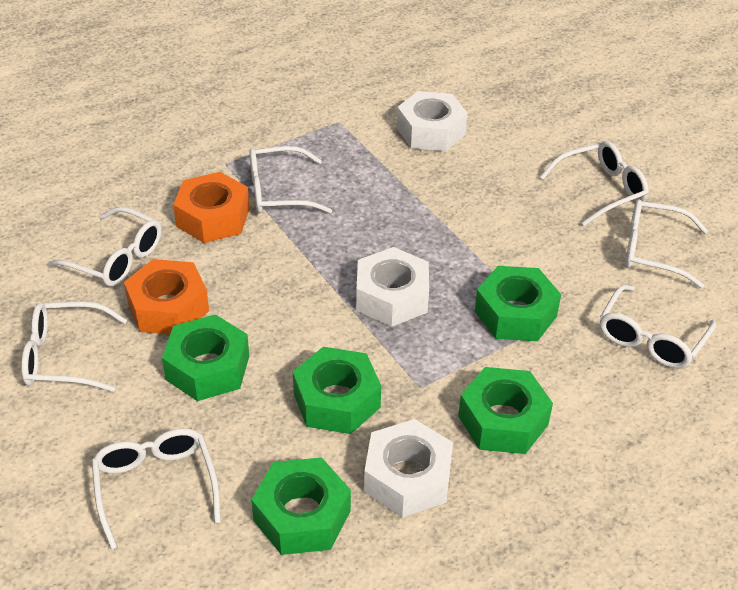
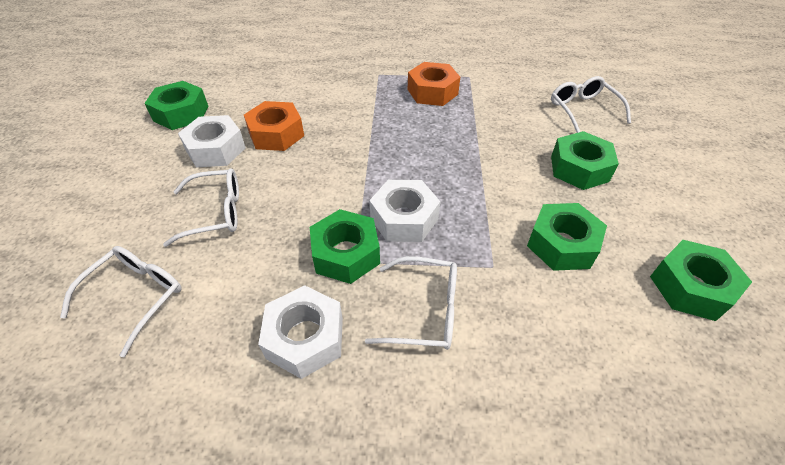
white glasses: 7 -> 4

